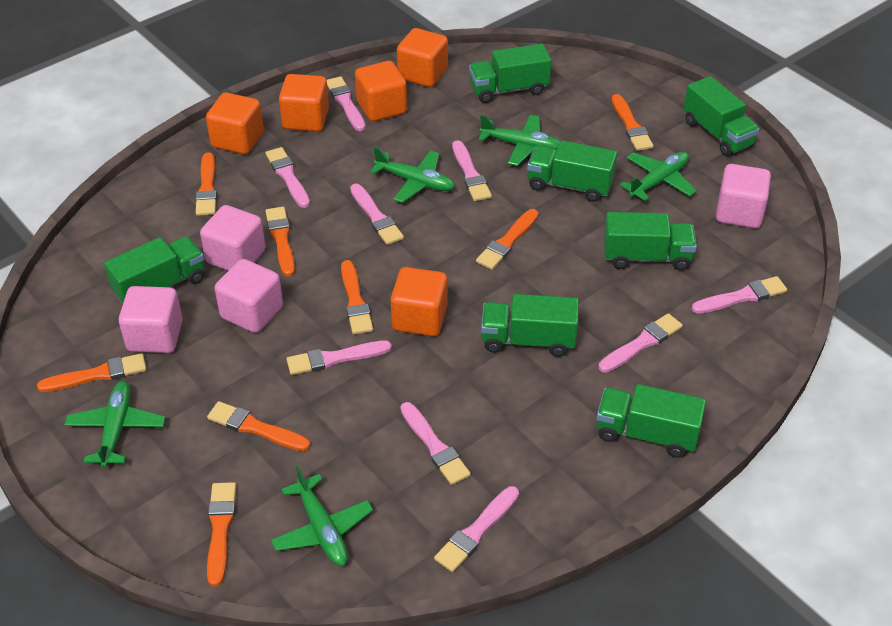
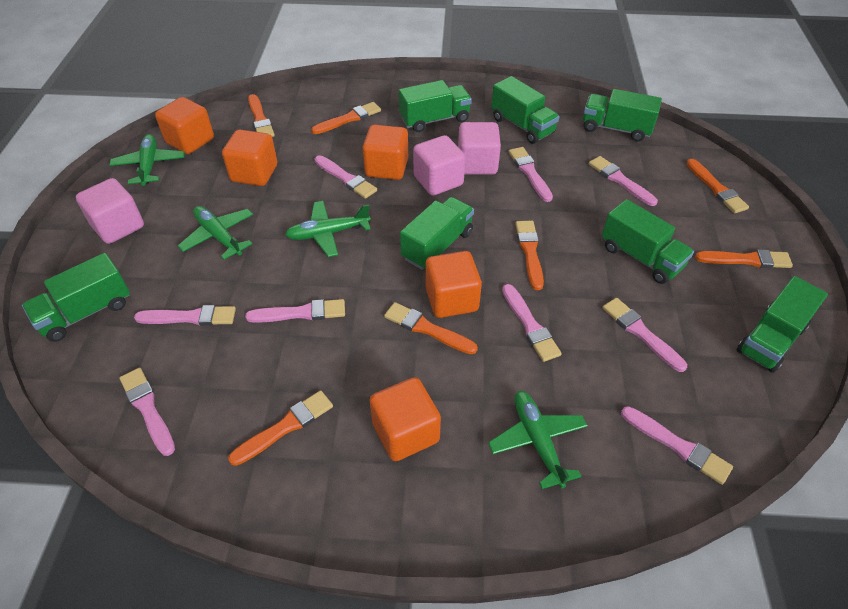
green plane: 5 -> 4
orange brush: 8 -> 7
pink cube: 4 -> 3

